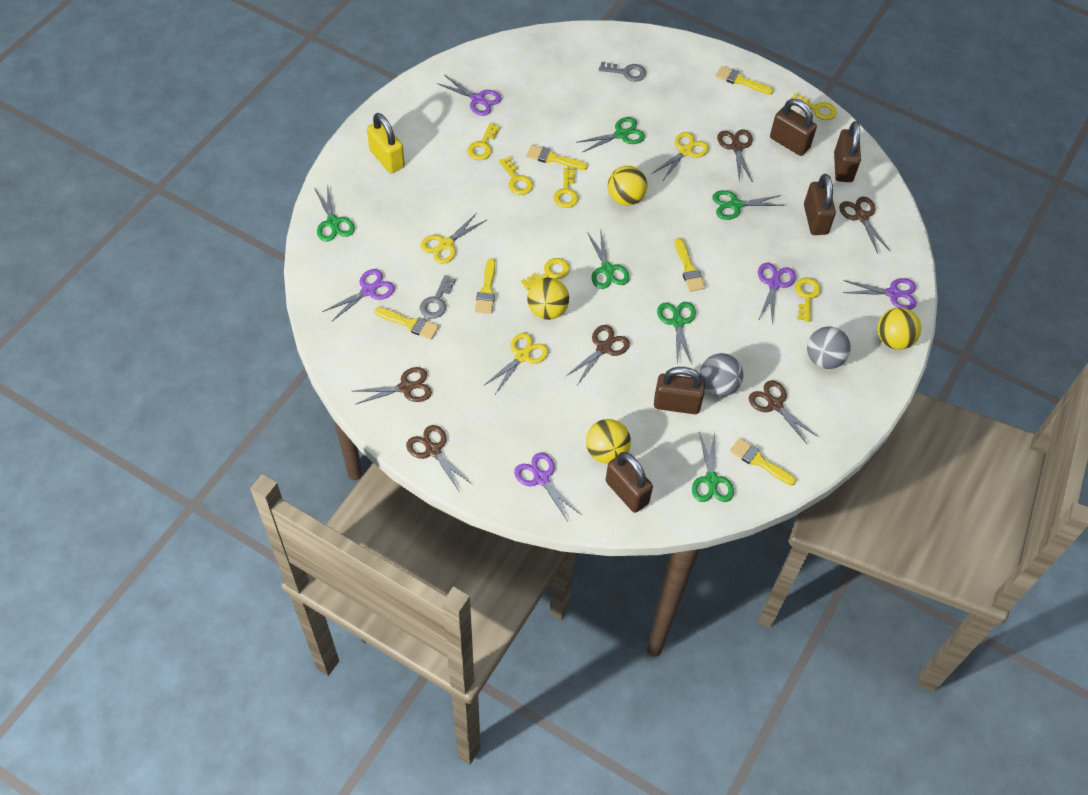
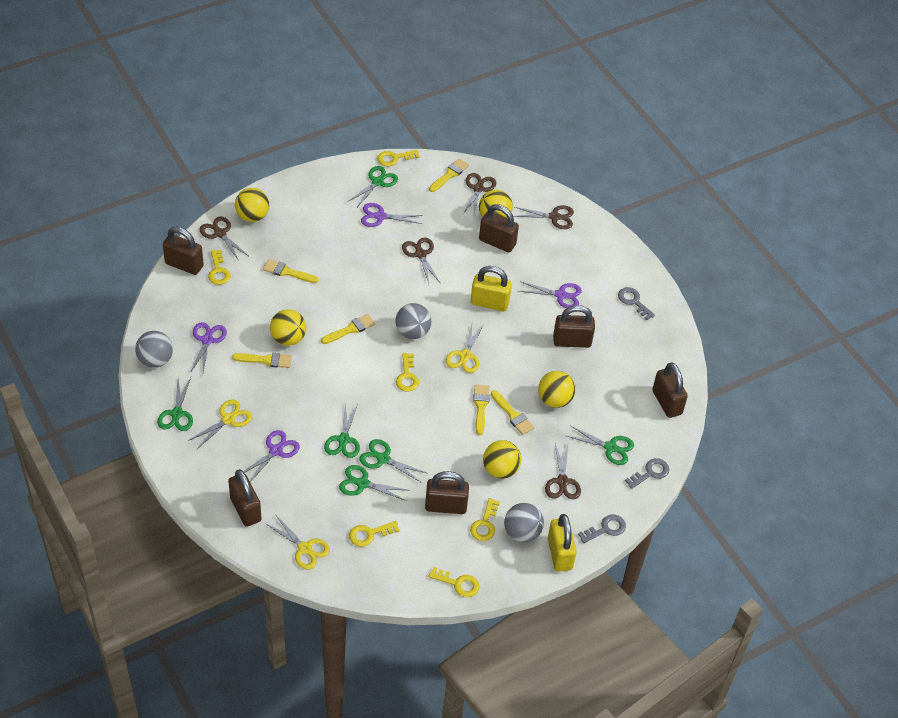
brown padlock: 5 -> 6
brown scissors: 6 -> 5
grey ball: 2 -> 3
grey key: 2 -> 3
purple scissors: 5 -> 4
yellow ball: 4 -> 5
yellow padlock: 1 -> 2

